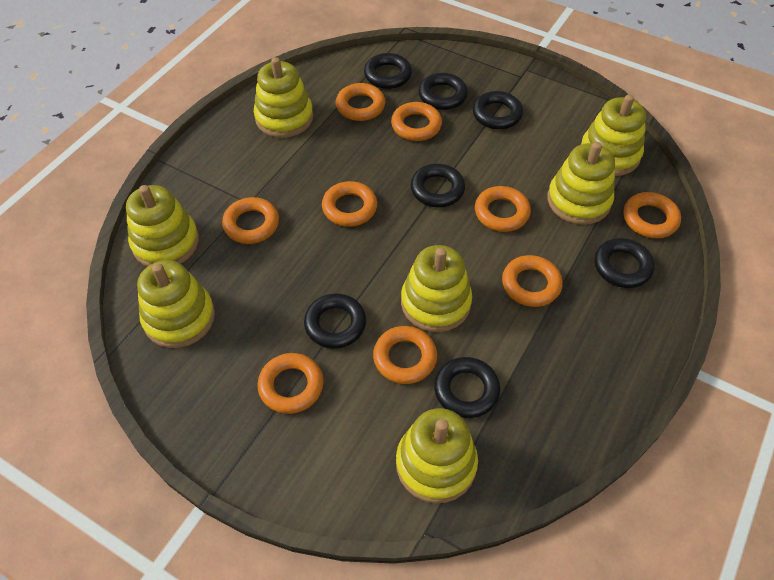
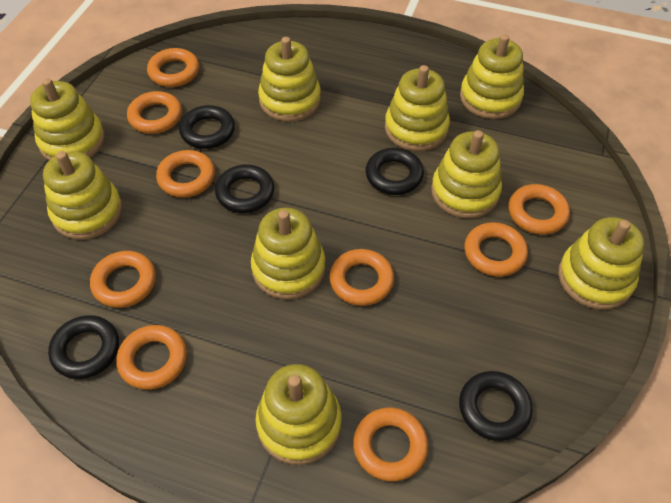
black ring: 7 -> 5
yellow stacking toy: 7 -> 9

